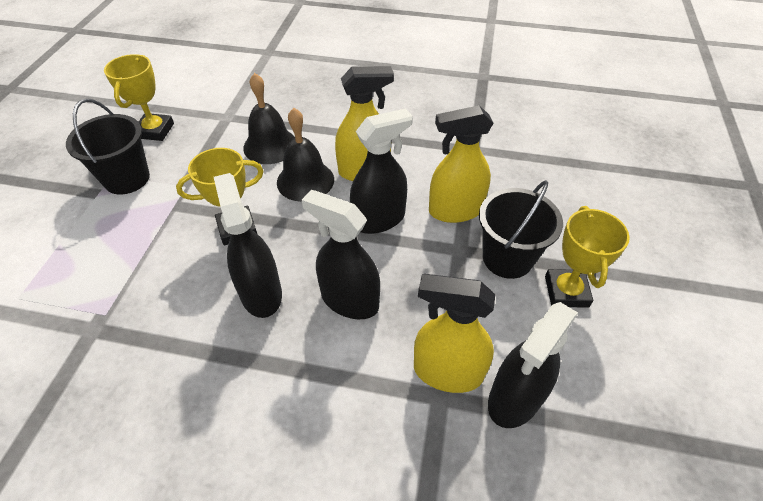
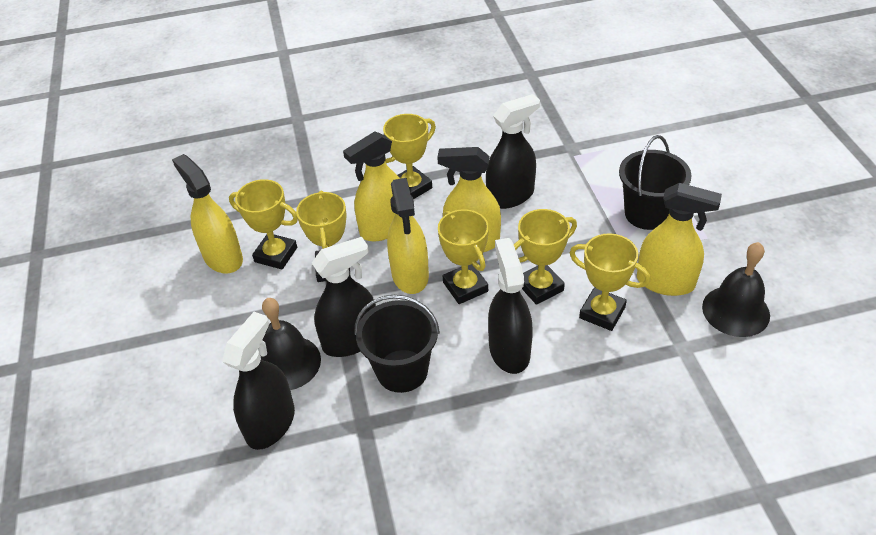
yellow spray bottle: 3 -> 5
yellow trophy: 3 -> 6

